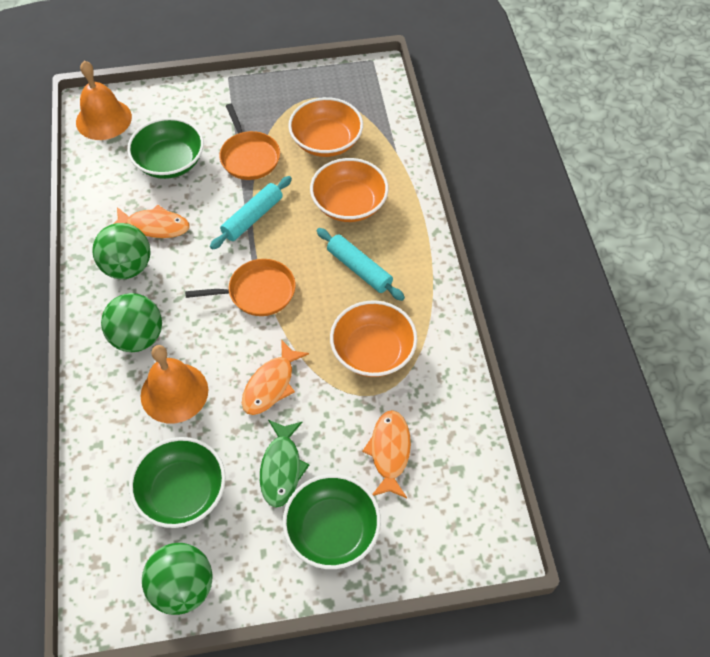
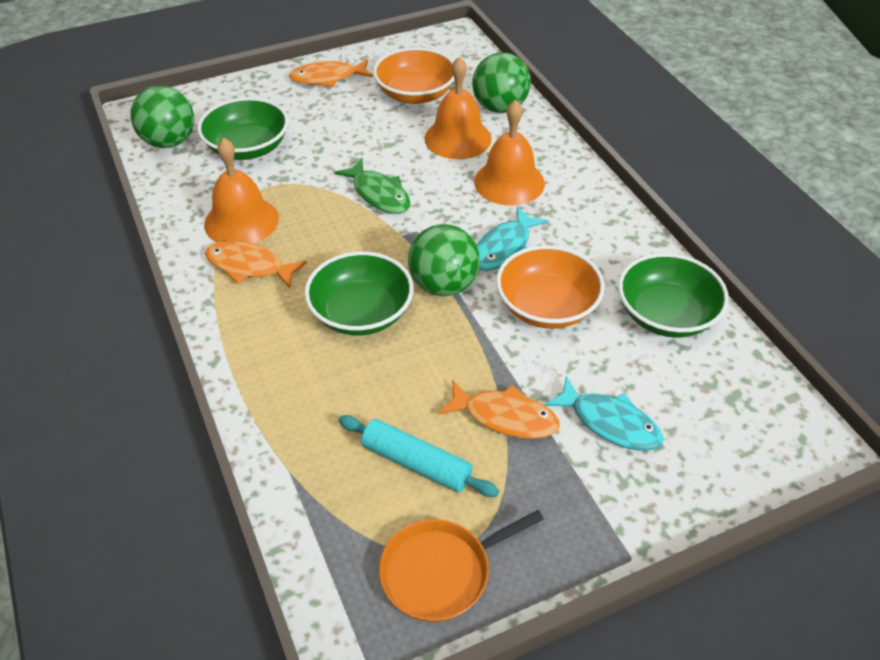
orange bell: 2 -> 3
orange bowl: 3 -> 2
orange pan: 2 -> 1
turquoise fish: 0 -> 2
turquoise rolling pin: 2 -> 1

